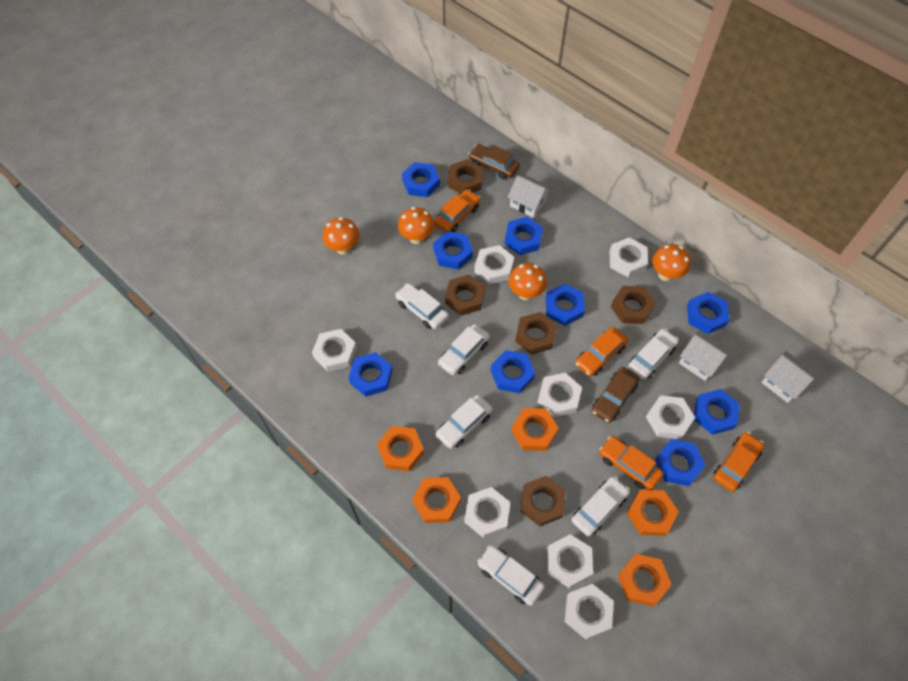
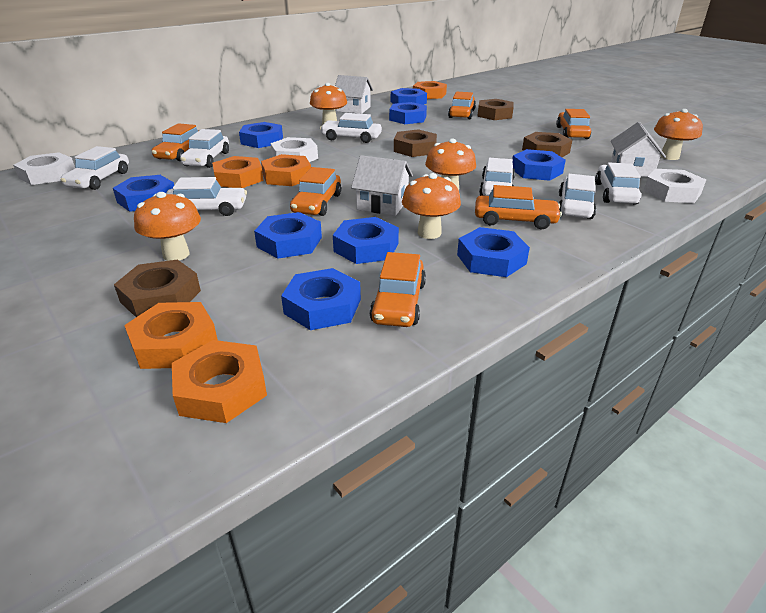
brown car: 2 -> 0
brown nut: 5 -> 4
orange car: 4 -> 6
orange mushroom: 4 -> 5
white car: 6 -> 7
white nut: 8 -> 3

